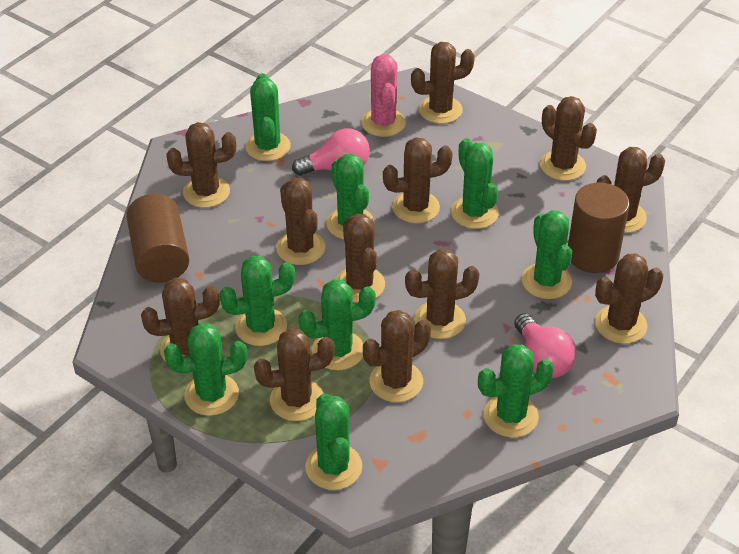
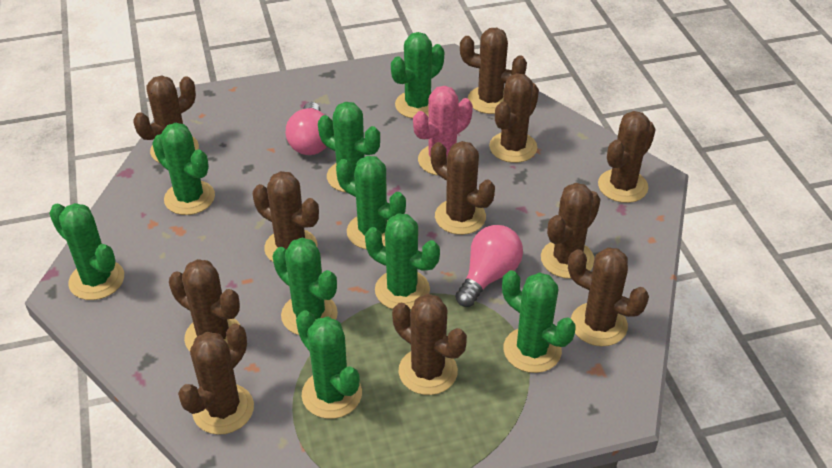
brown cactus: 12 -> 11
brown cylinder: 2 -> 0

